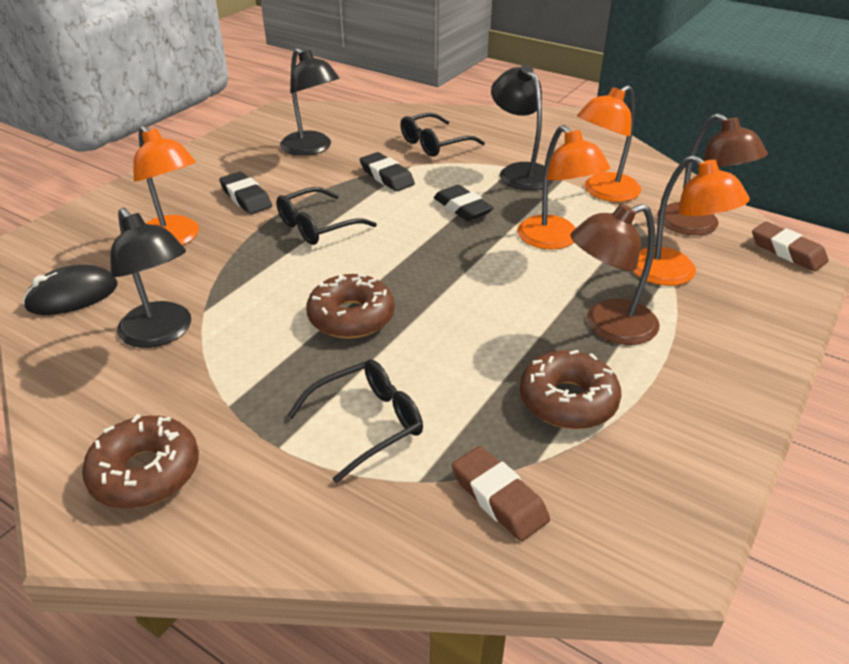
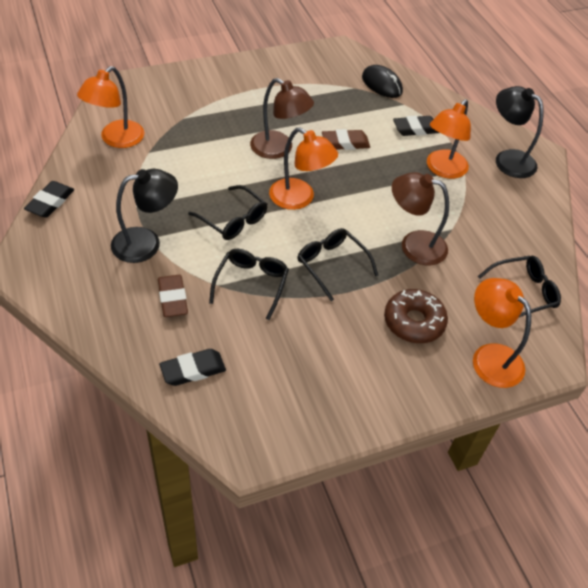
black glasses: 3 -> 4
black lamp: 3 -> 2
brown donut: 3 -> 1

